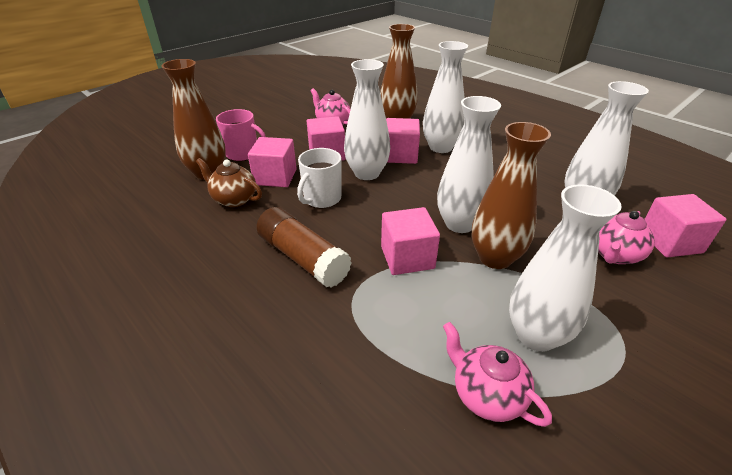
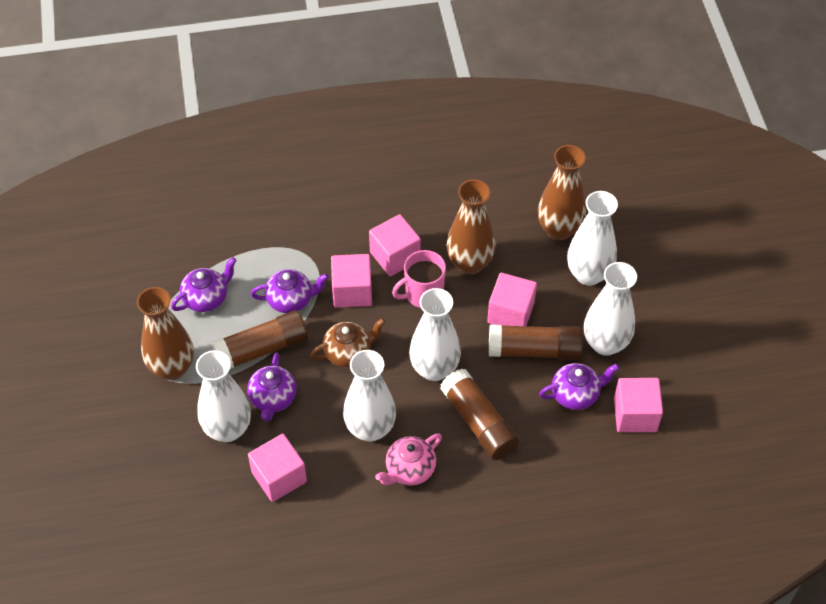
brown glue stick: 1 -> 3
pink teapot: 3 -> 1
purple teapot: 0 -> 4
white mug: 1 -> 0

